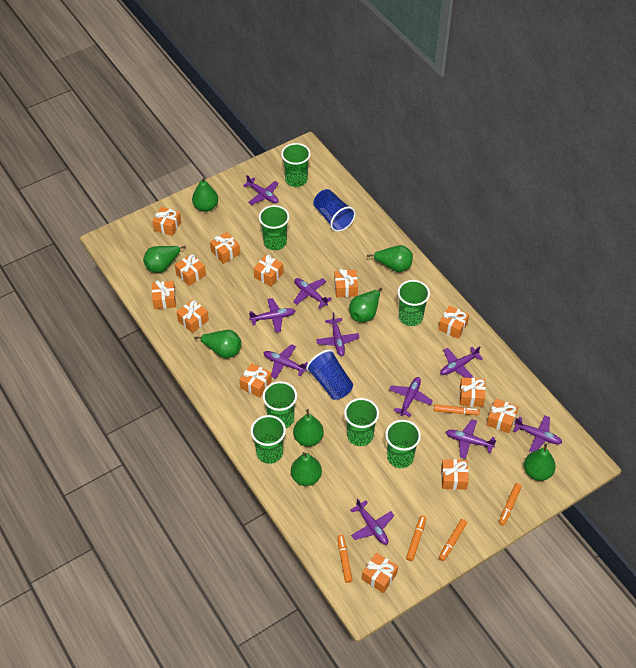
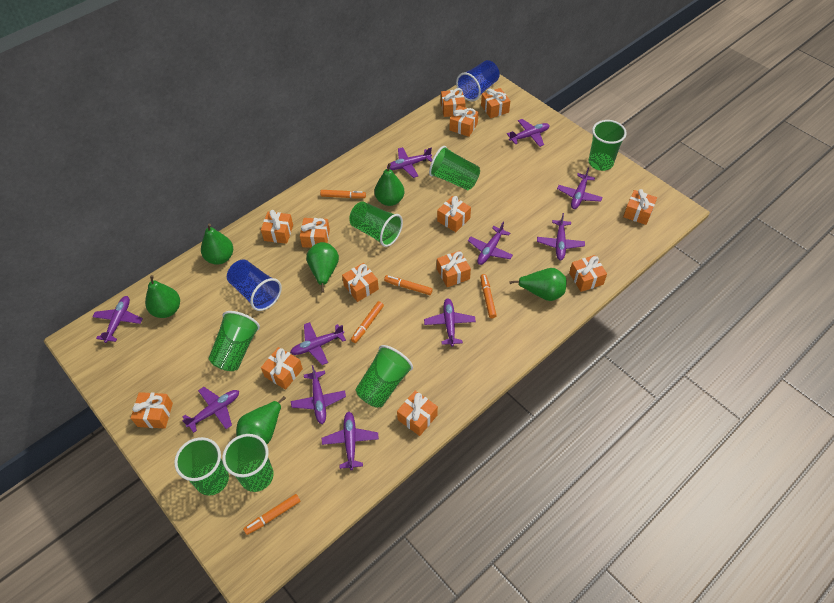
green pear: 8 -> 6
purple plane: 10 -> 11

